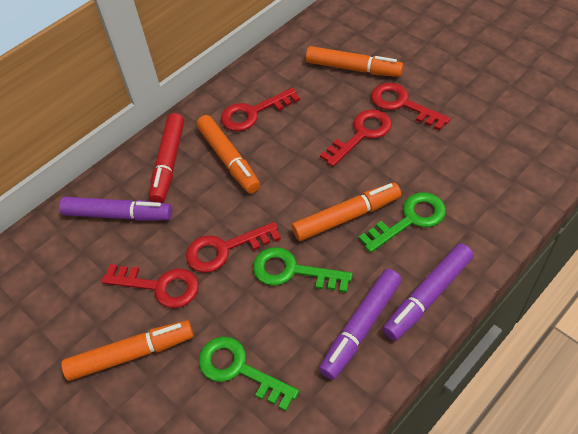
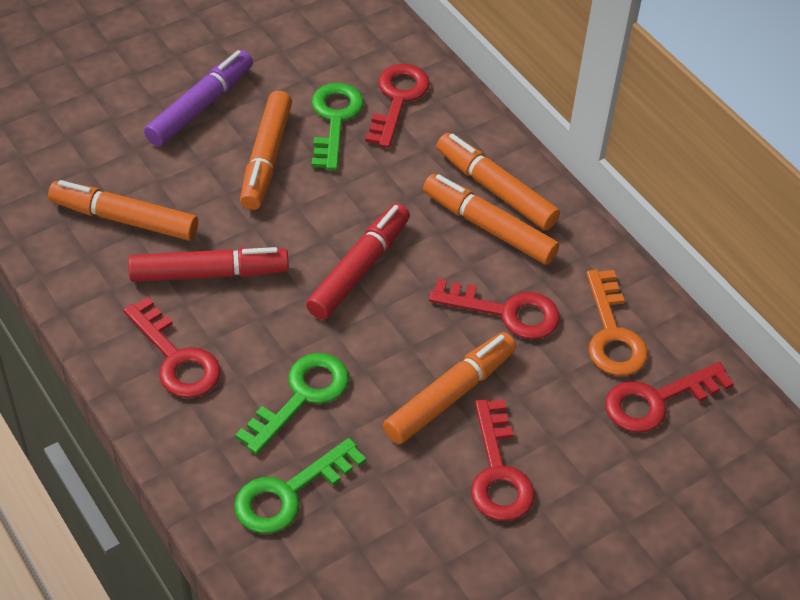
orange key: 0 -> 1
orange marker: 4 -> 5
purple marker: 3 -> 1
red marker: 1 -> 2

